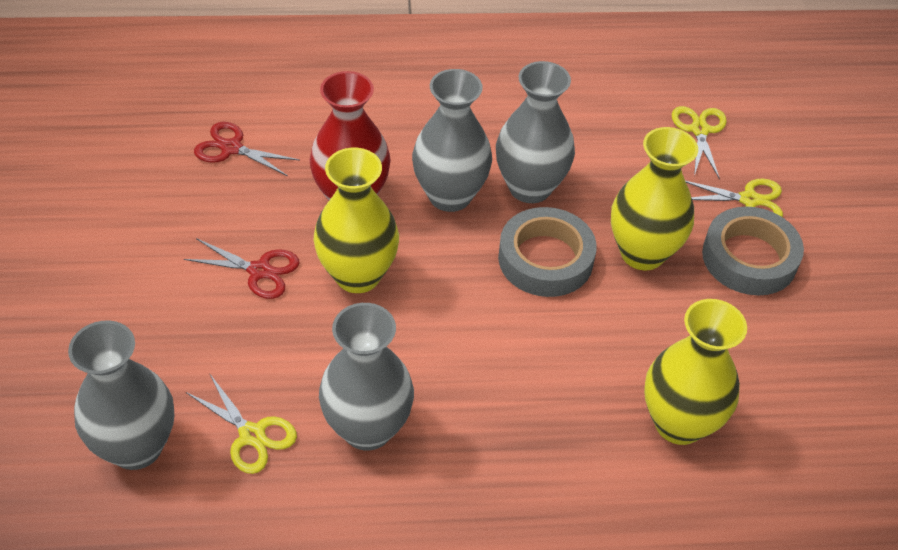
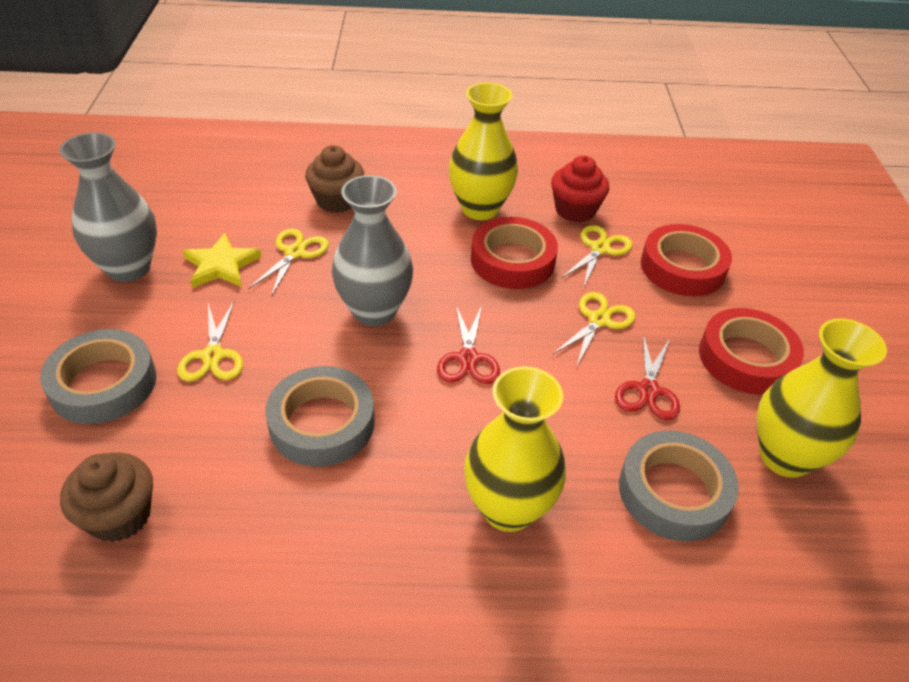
brown cupcake: 0 -> 2
grey tape: 2 -> 3
grey vase: 4 -> 2
red cupcake: 0 -> 1
red tape: 0 -> 3
red vase: 1 -> 0
yellow scissors: 3 -> 4
yellow star: 0 -> 1

